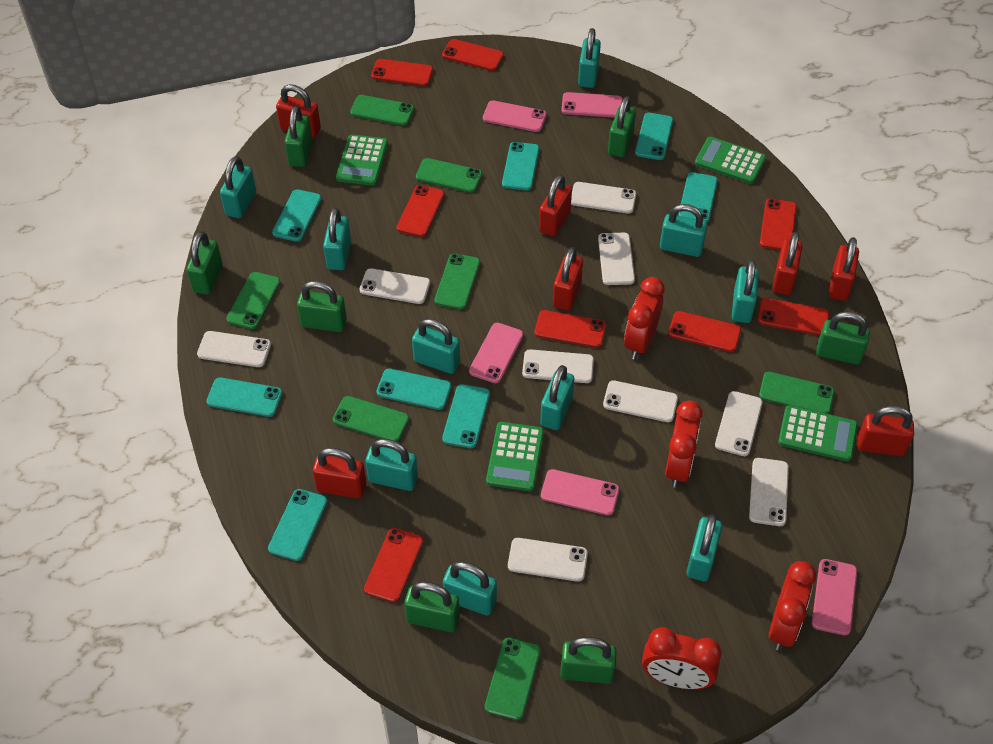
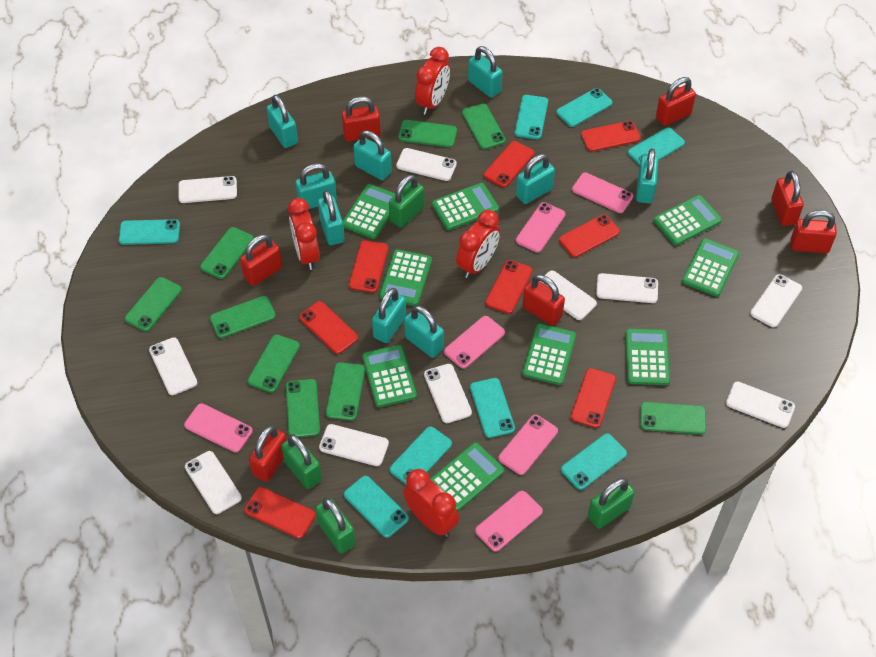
green calculator: 4 -> 9
green padlock: 7 -> 4
green phone: 7 -> 9
pink phone: 5 -> 6
turquoise padlock: 10 -> 9
white phone: 9 -> 10

